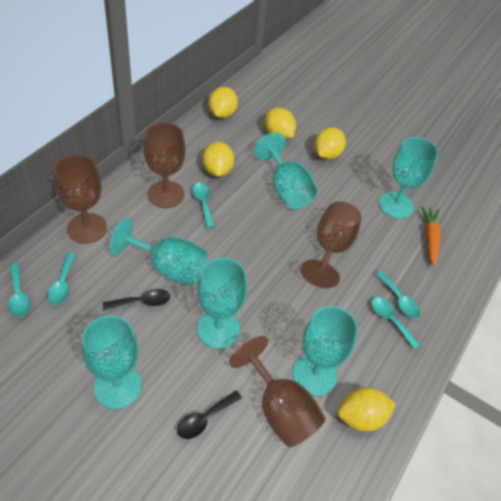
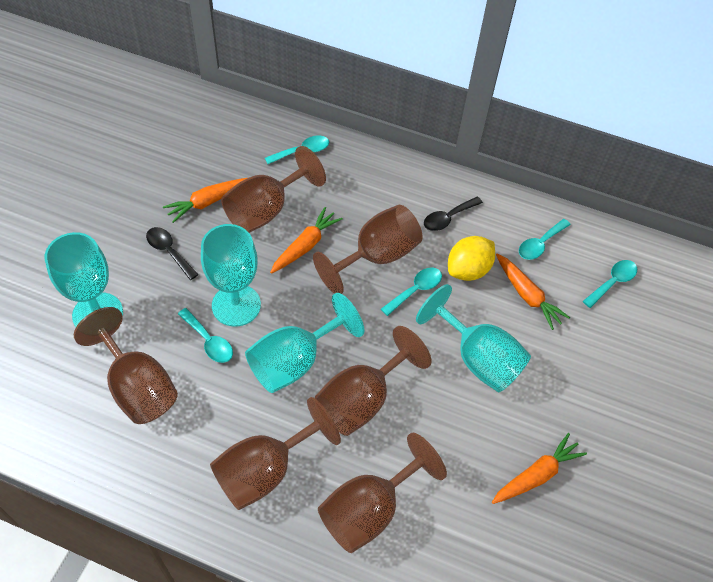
brown goblet: 4 -> 6
orange carrot: 1 -> 4
turquoise goblet: 6 -> 4
yellow lemon: 5 -> 1

